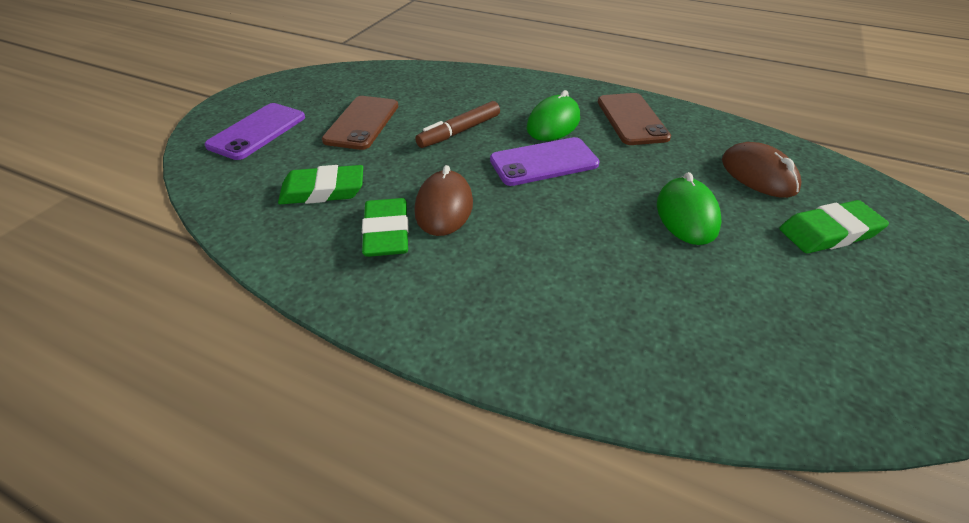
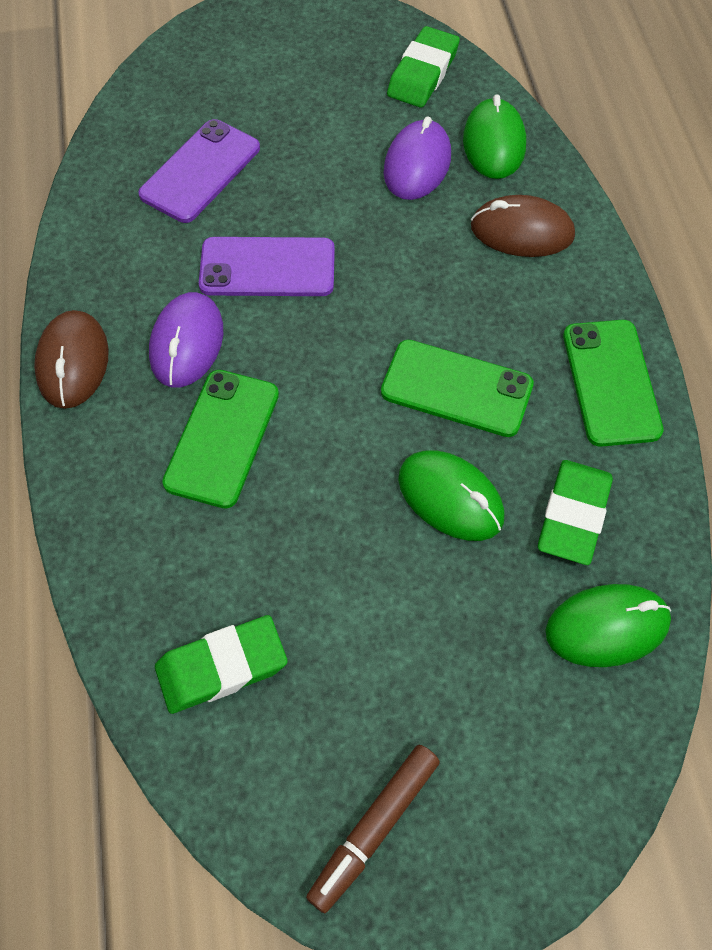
brown phone: 2 -> 0
green mouse: 2 -> 3
green phone: 0 -> 3
purple mouse: 0 -> 2

